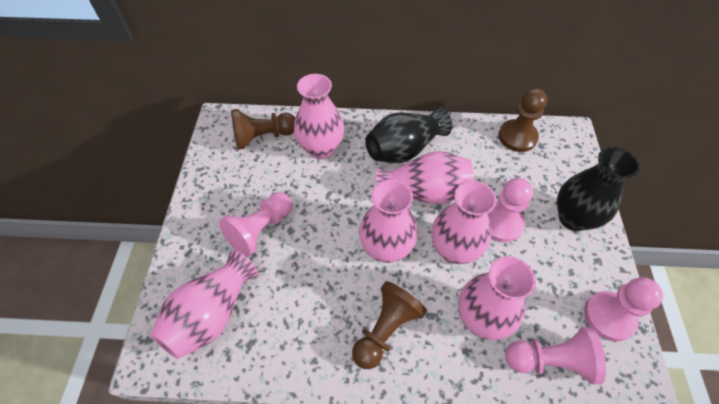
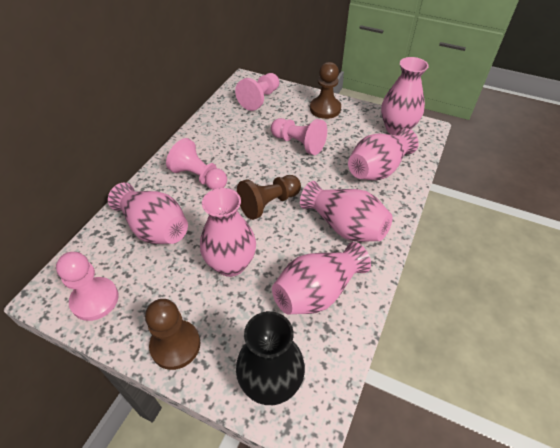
black vase: 2 -> 1

